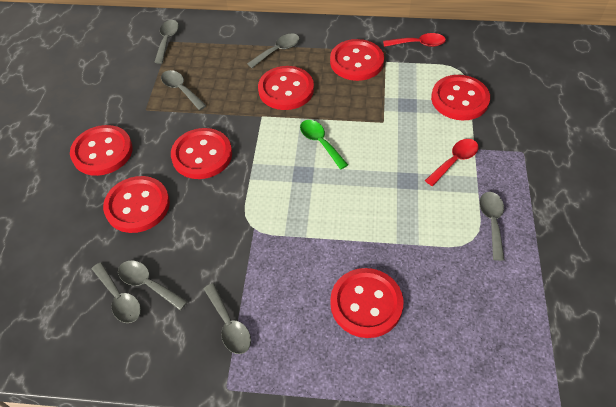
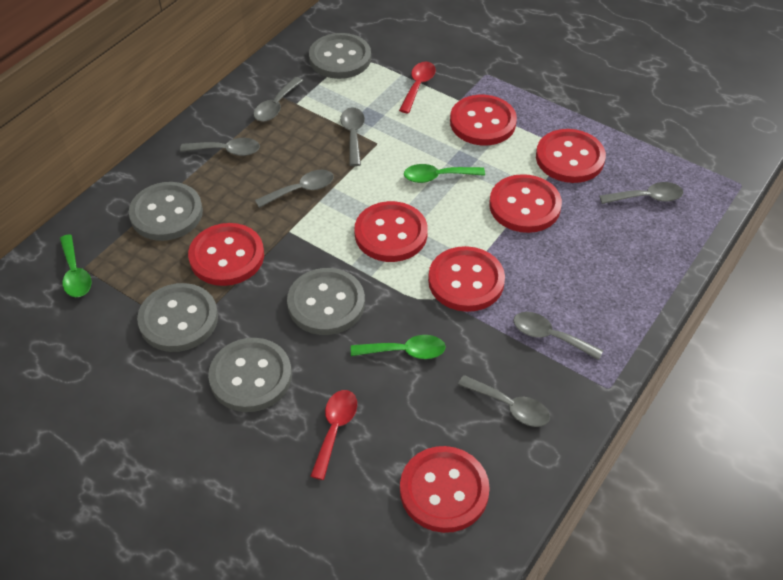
green spoon: 1 -> 3
grey button: 0 -> 5

